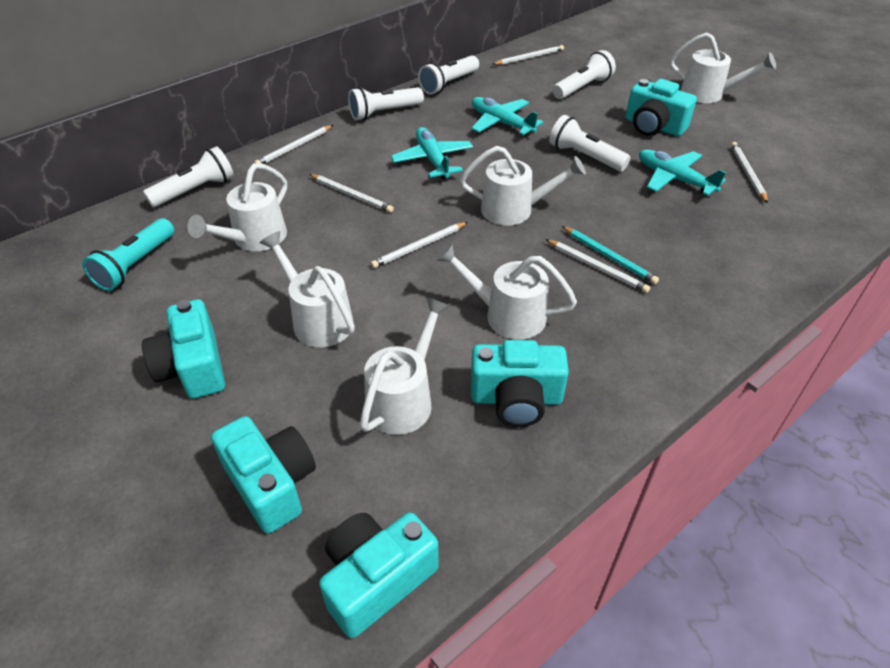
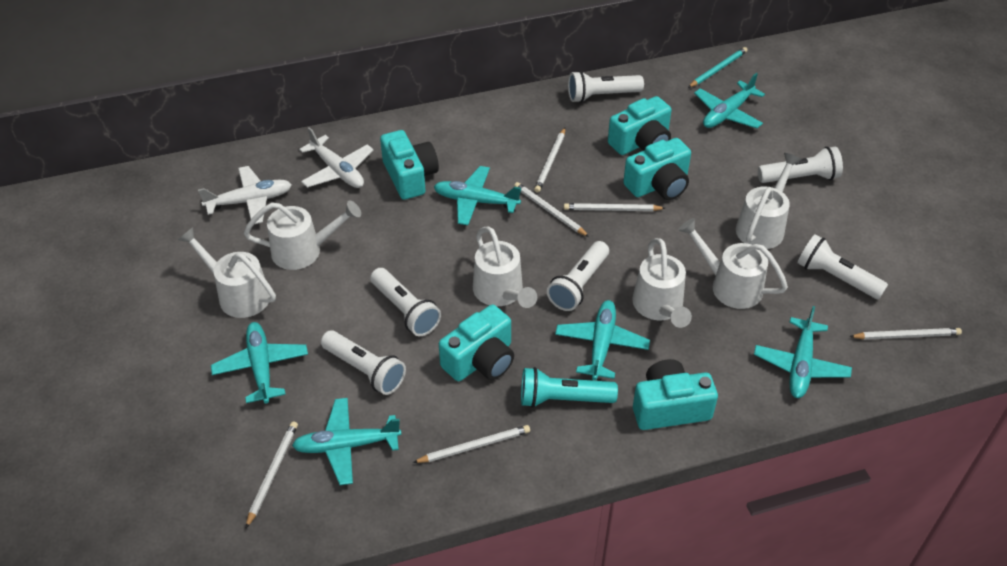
turquoise plane: 3 -> 6
white flashlight: 5 -> 6
white plane: 0 -> 2

